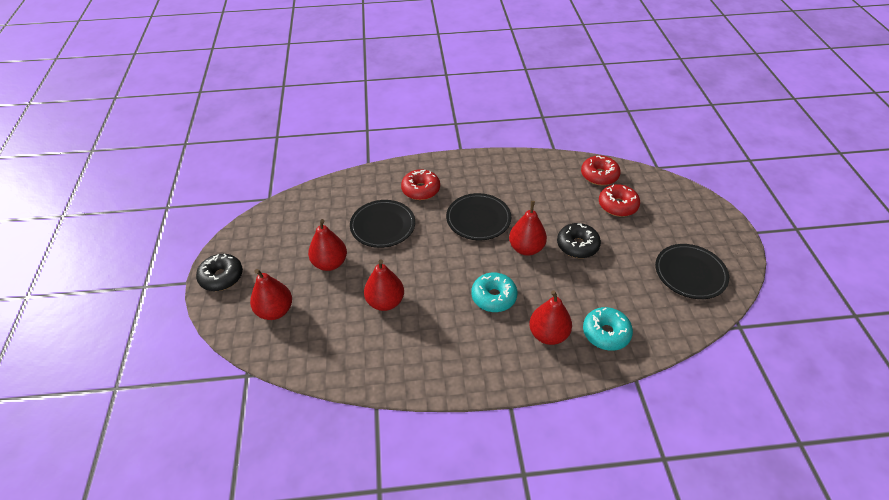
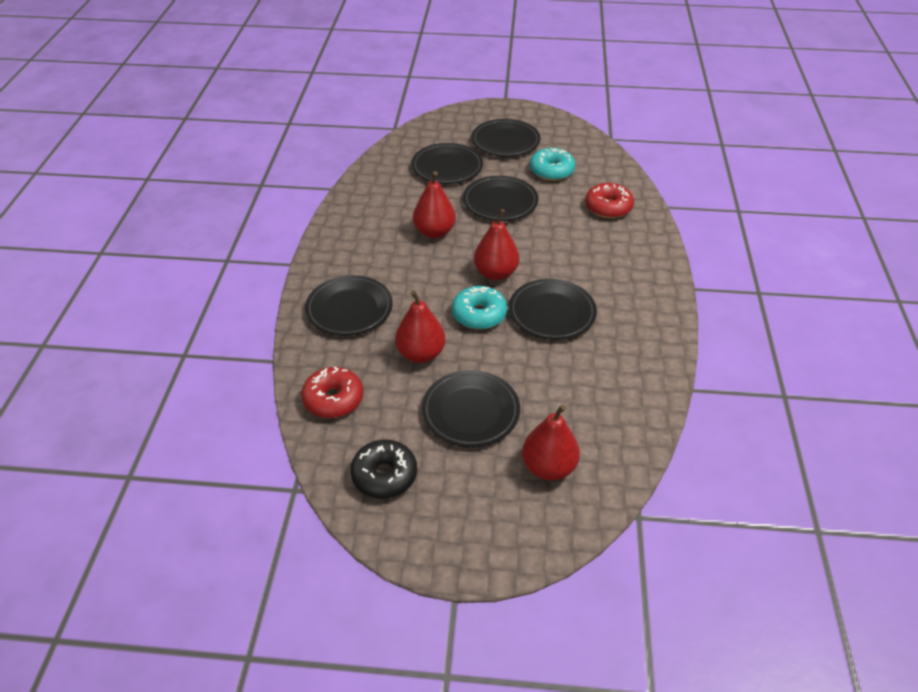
black donut: 2 -> 1
black plate: 3 -> 6
red donut: 3 -> 2
red pear: 5 -> 4

